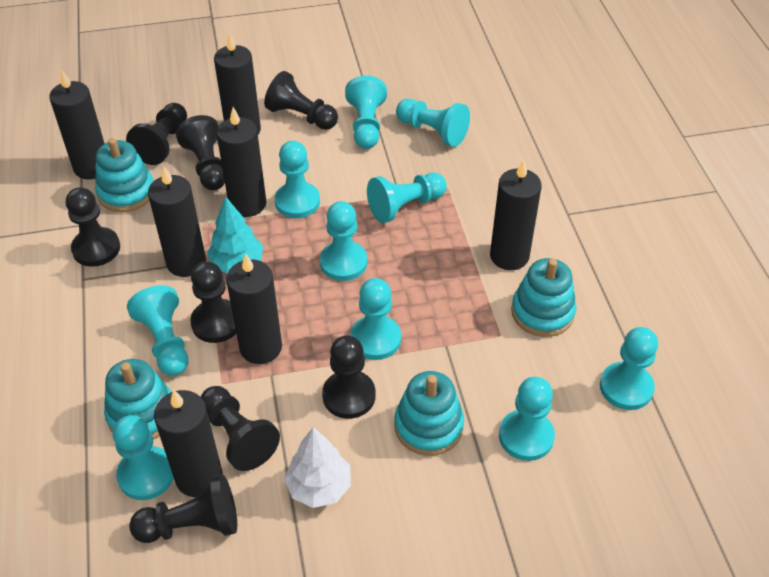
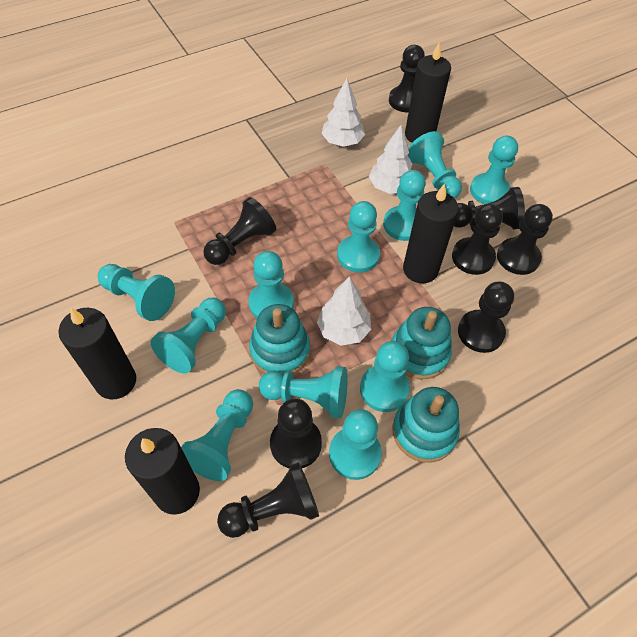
black candle: 7 -> 4
turquoise pawn: 10 -> 11
turquoise stacking toy: 4 -> 3
turquoise tree: 1 -> 0
white tree: 1 -> 3

